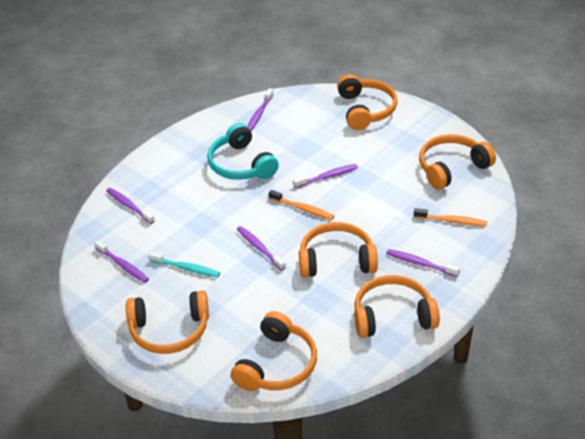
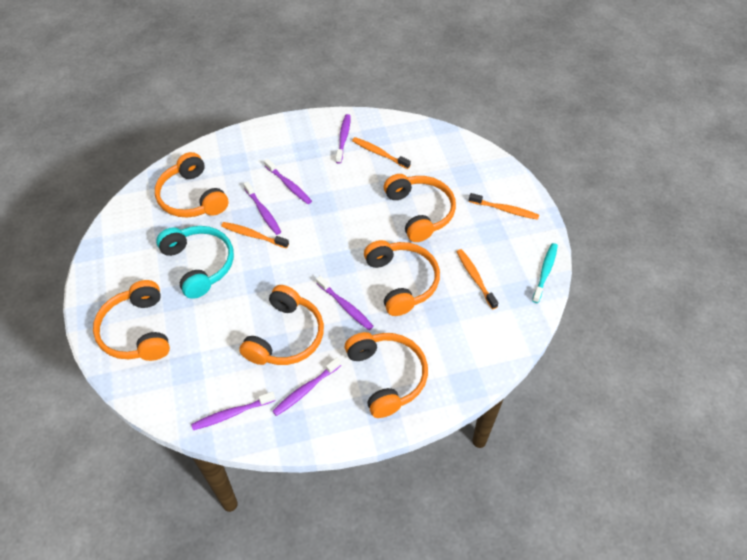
orange toothbrush: 2 -> 4

